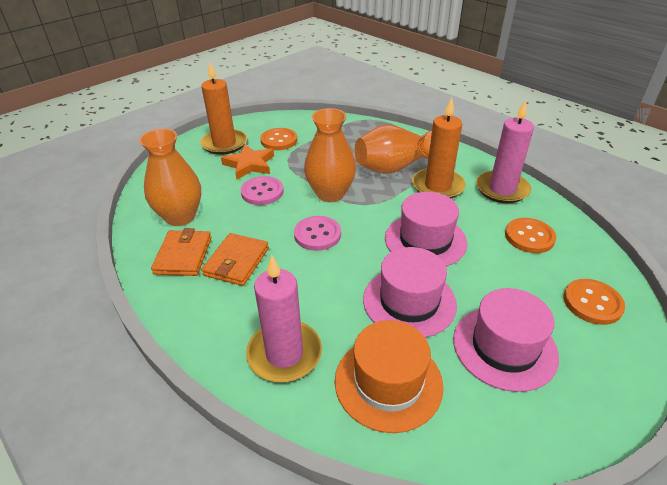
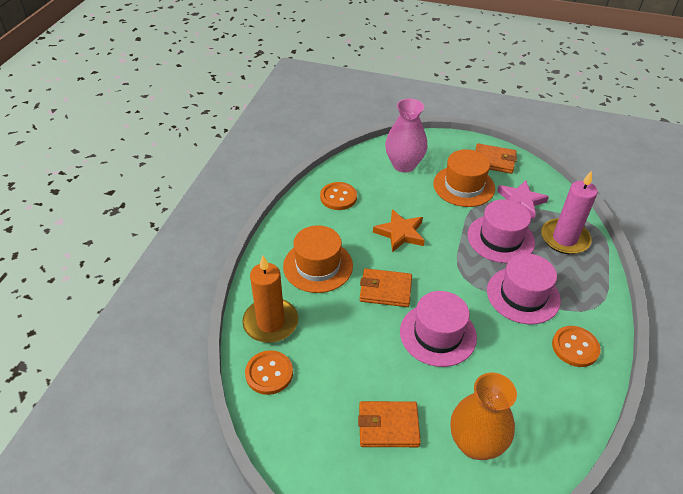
orange candle: 2 -> 1
orange hat: 1 -> 2
orange vase: 3 -> 1
orange wallet: 2 -> 3
pink button: 2 -> 0
pink candle: 2 -> 1
pink star: 0 -> 1
pink vase: 0 -> 1

